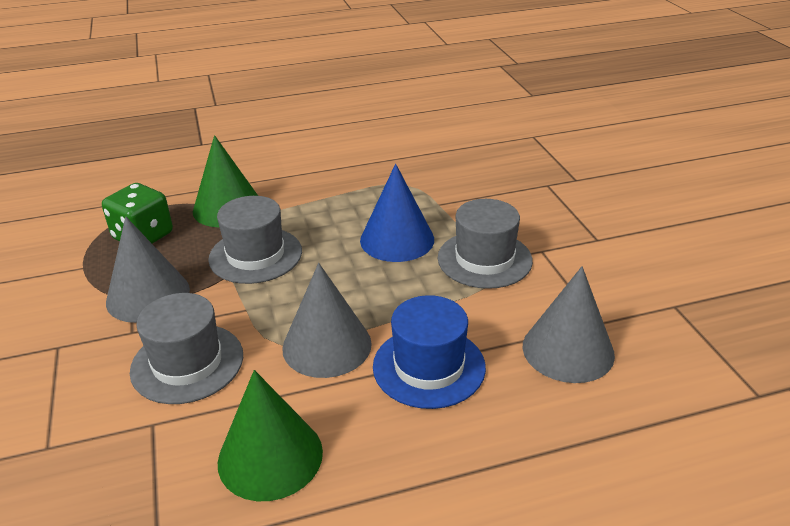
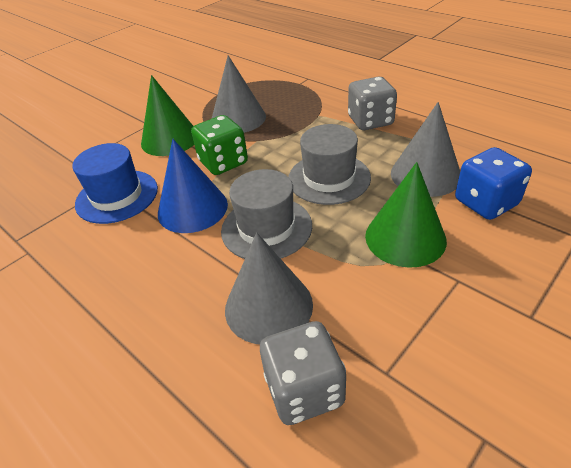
blue dice: 0 -> 1
grey dice: 0 -> 2
grey hat: 3 -> 2

